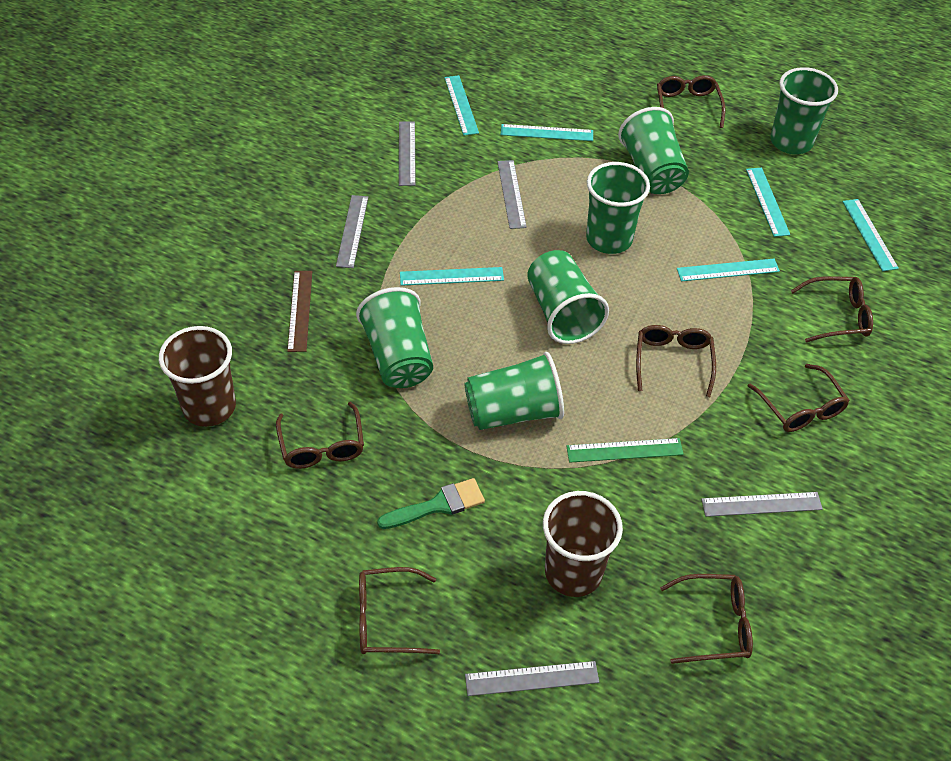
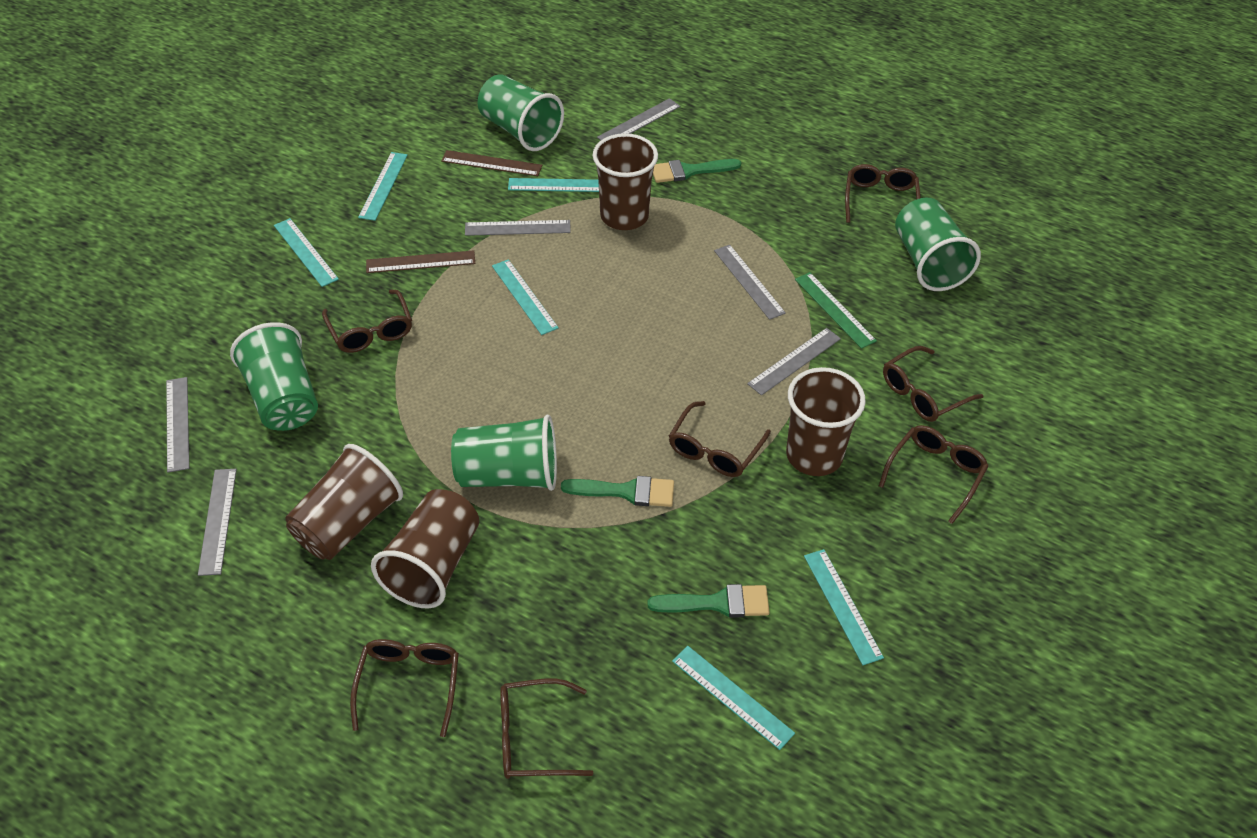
brown cup: 2 -> 4
brown ruler: 1 -> 2
green brush: 1 -> 3
green cup: 6 -> 4
grey ruler: 5 -> 6

